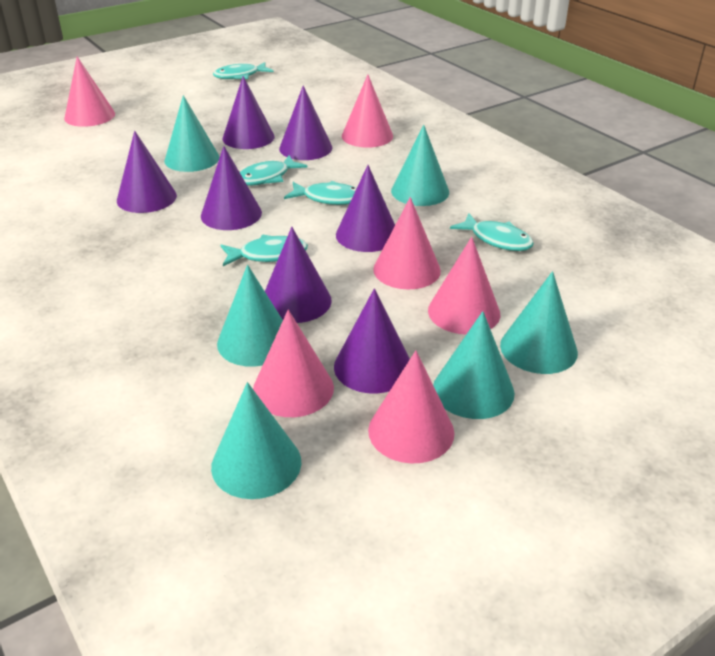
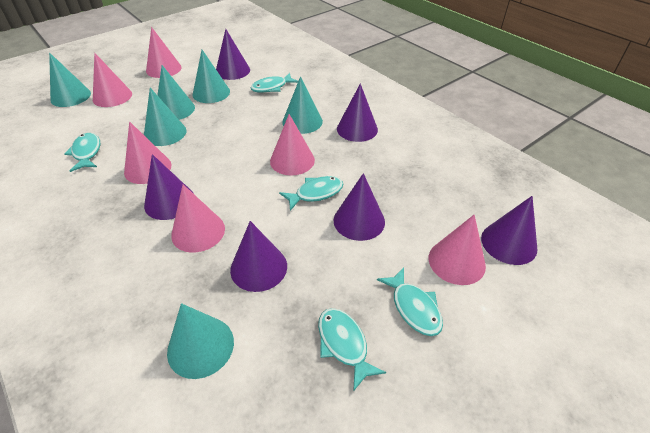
purple cone: 7 -> 6

